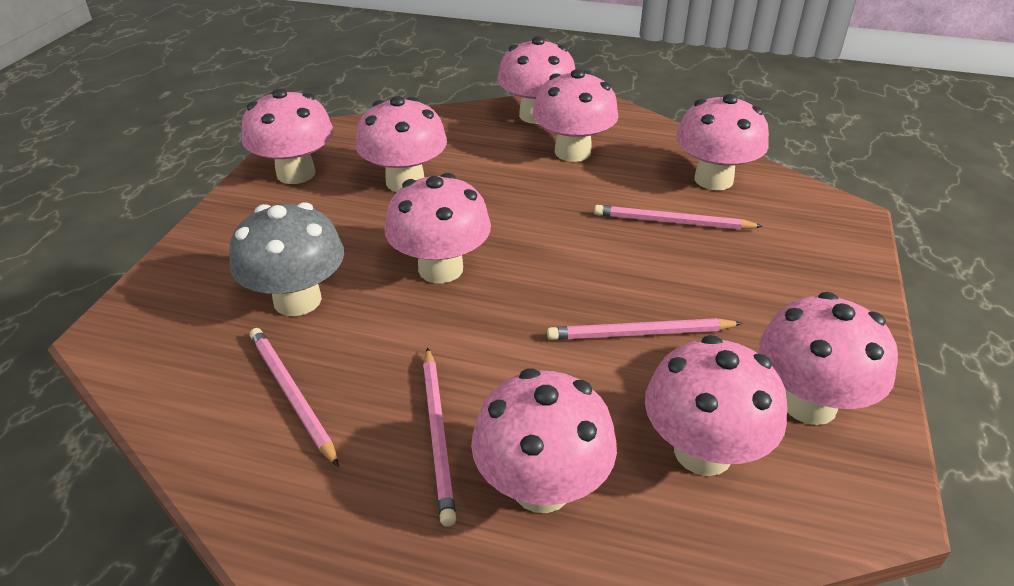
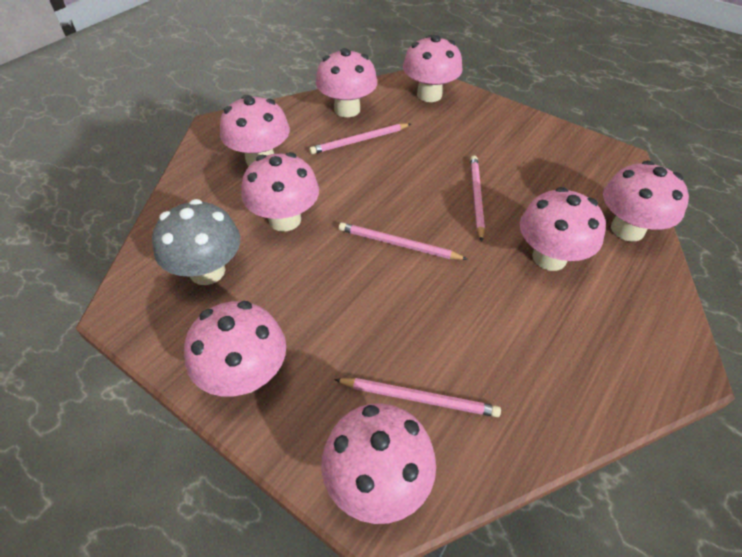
pink mushroom: 9 -> 8

